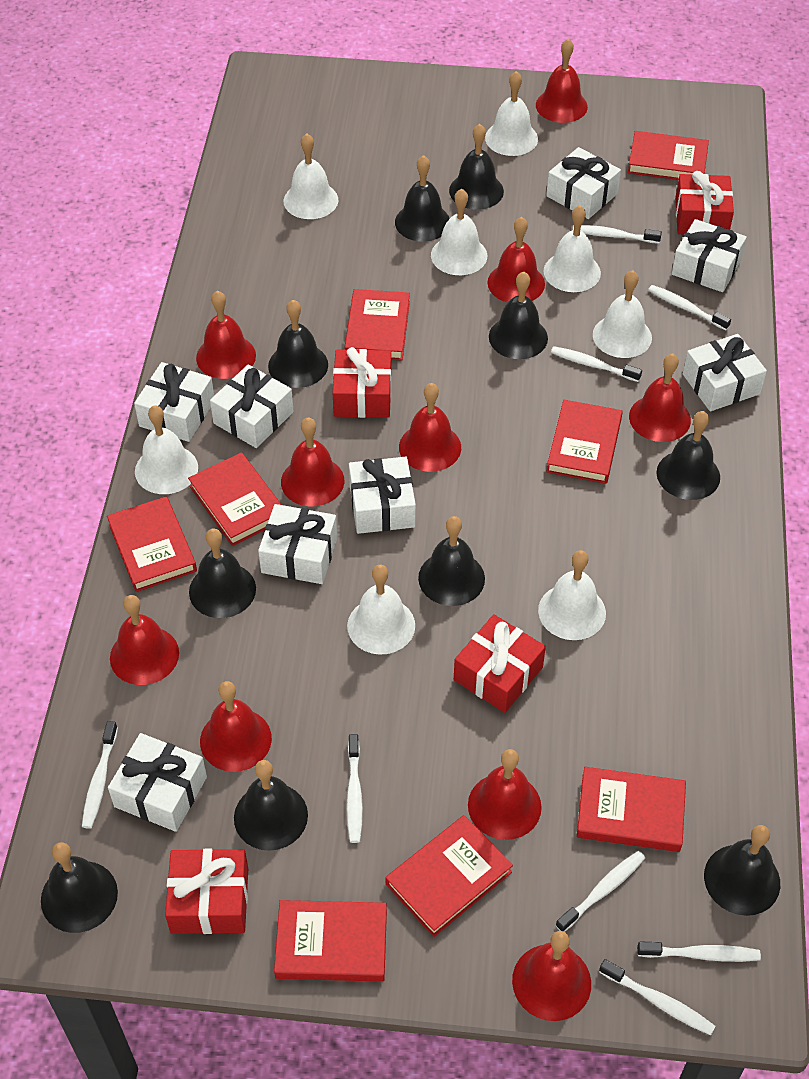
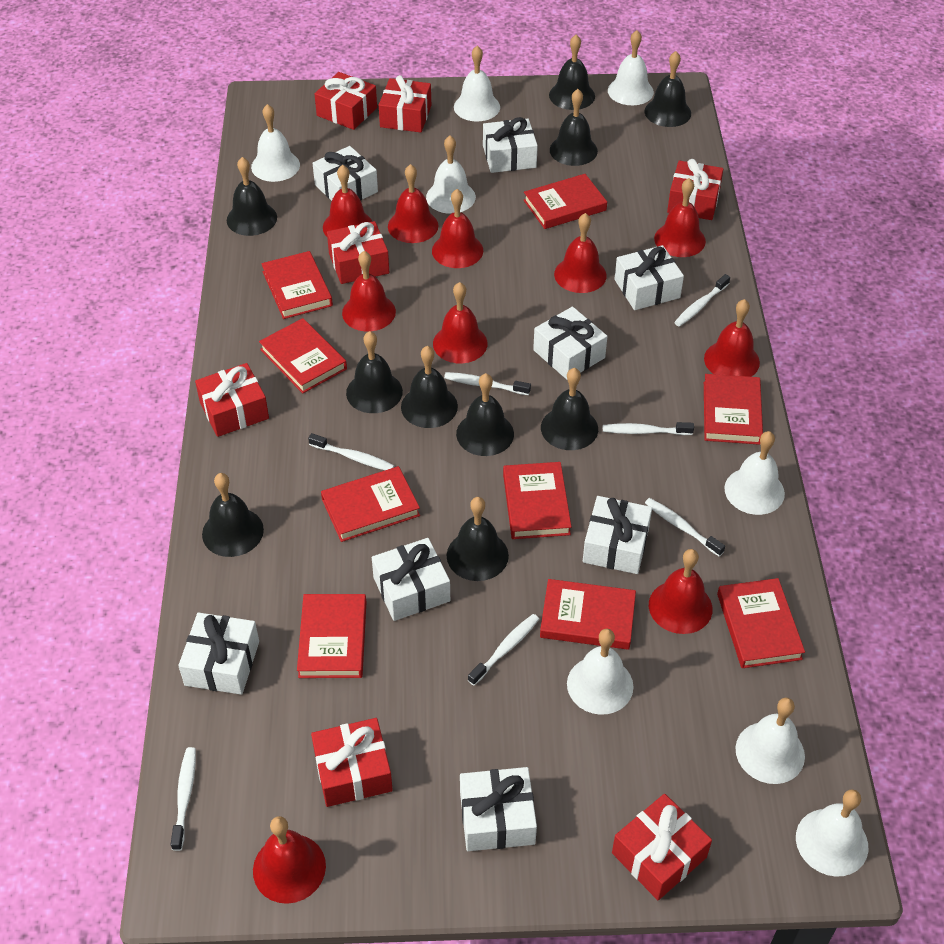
red book: 8 -> 9
red gift: 4 -> 7
white toothbrush: 8 -> 7

